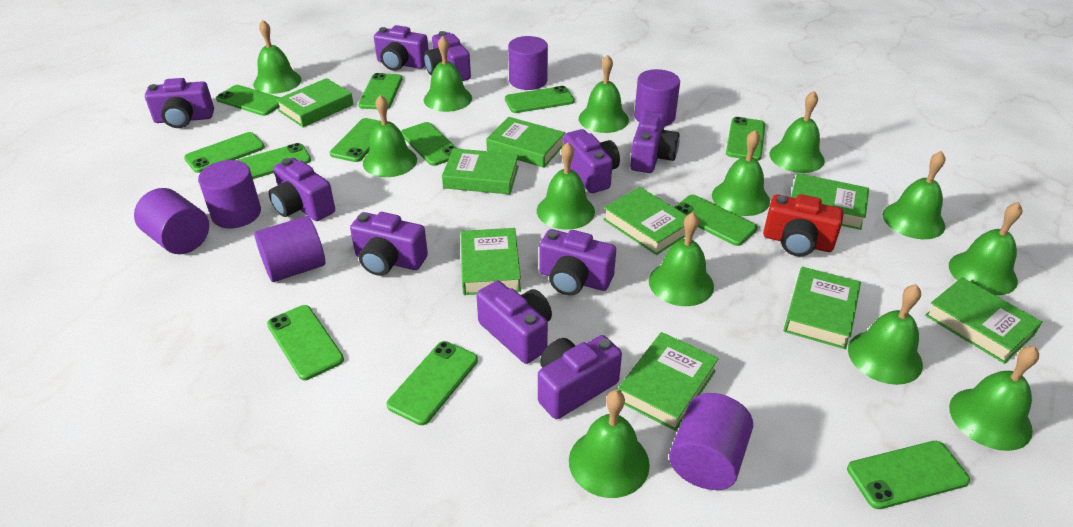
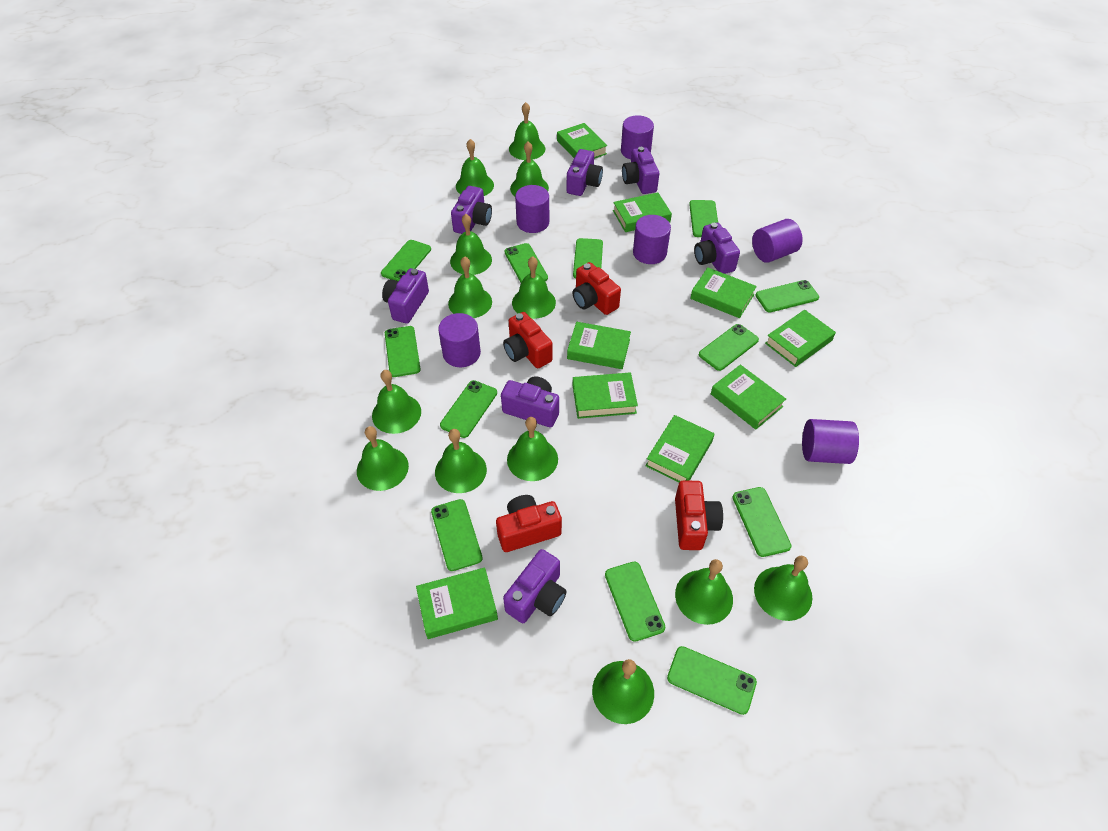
purple camera: 10 -> 7
red camera: 1 -> 4

